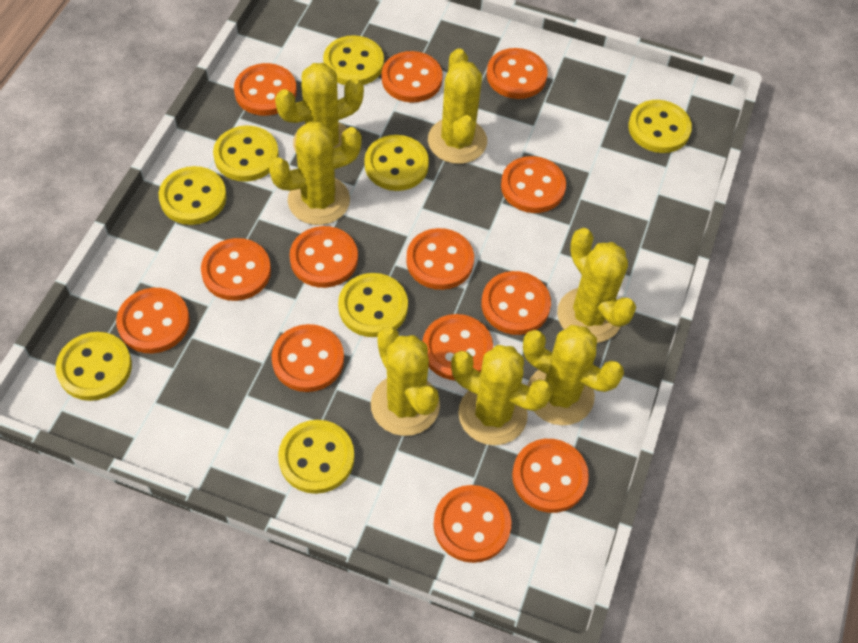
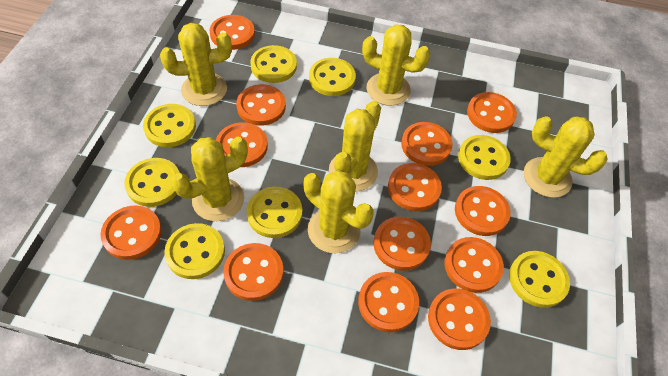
yellow cactus: 7 -> 6

